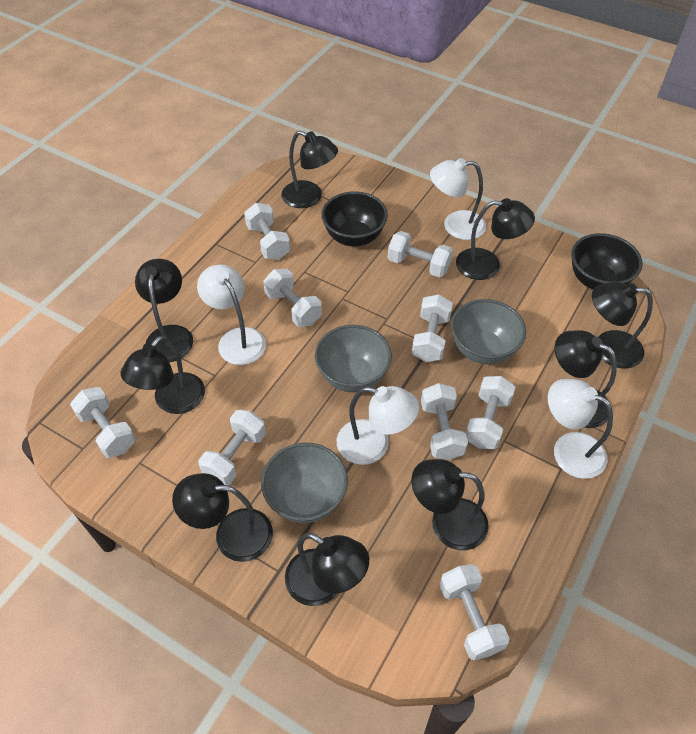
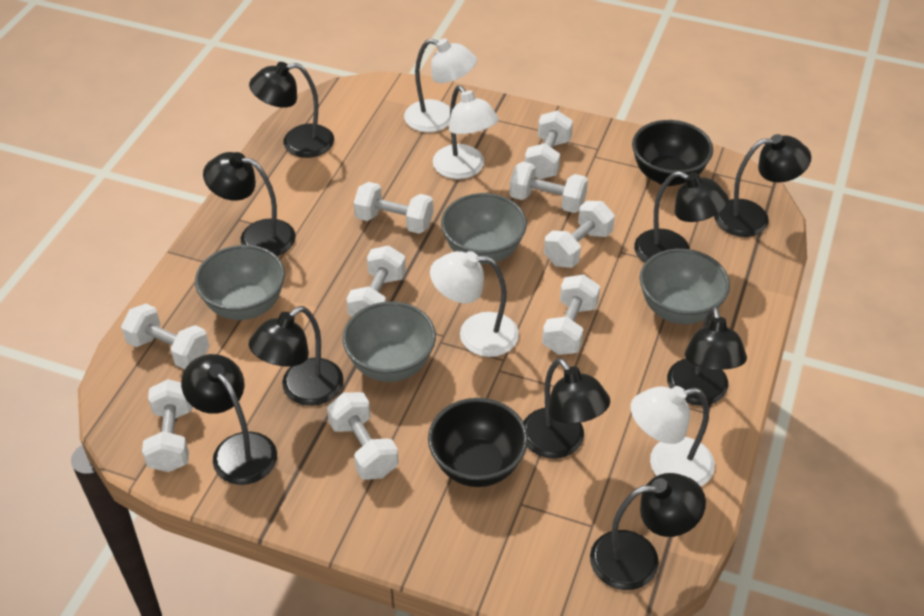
grey bowl: 3 -> 4

